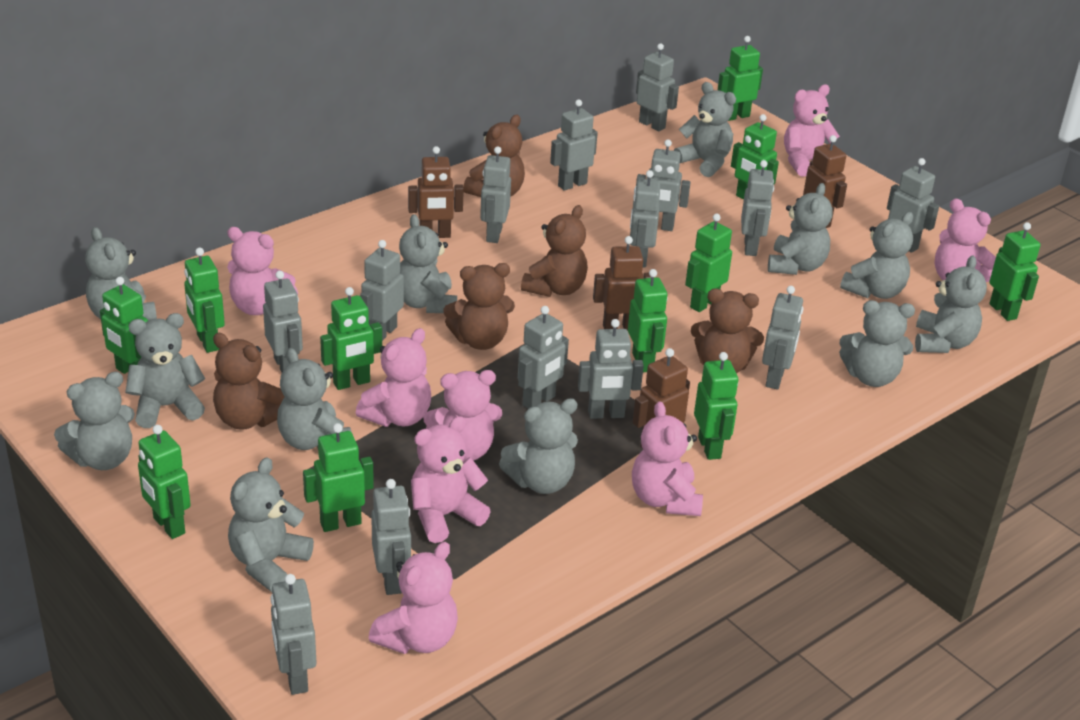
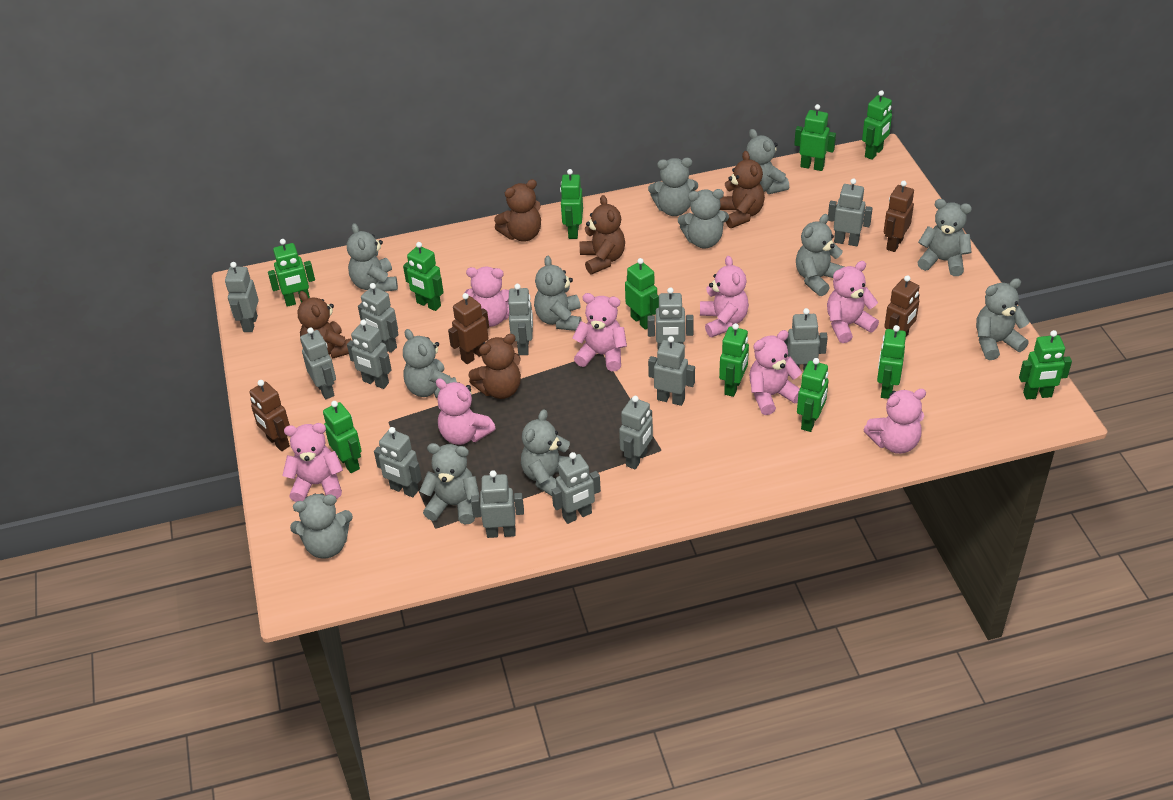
grey robot: 14 -> 13

